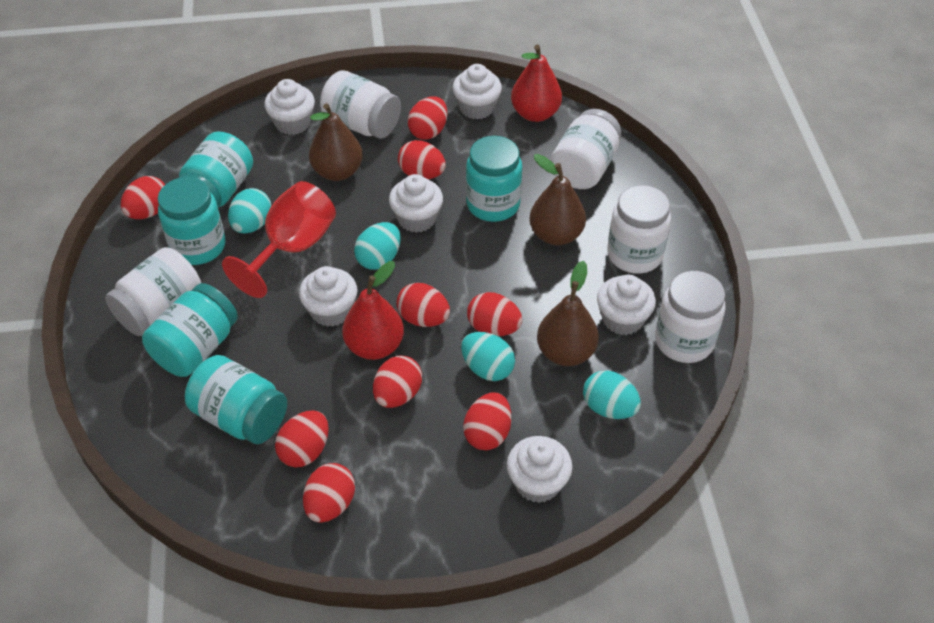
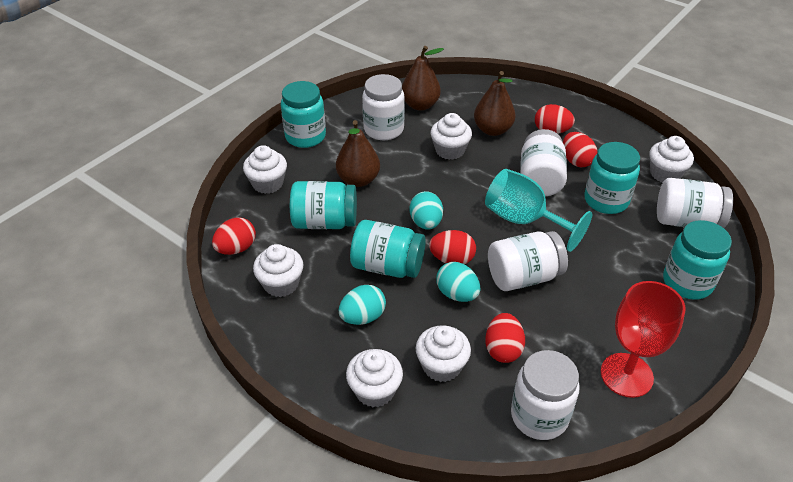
red egg: 9 -> 5
red pear: 2 -> 0
turquoise egg: 4 -> 3
turquoise goblet: 0 -> 1

